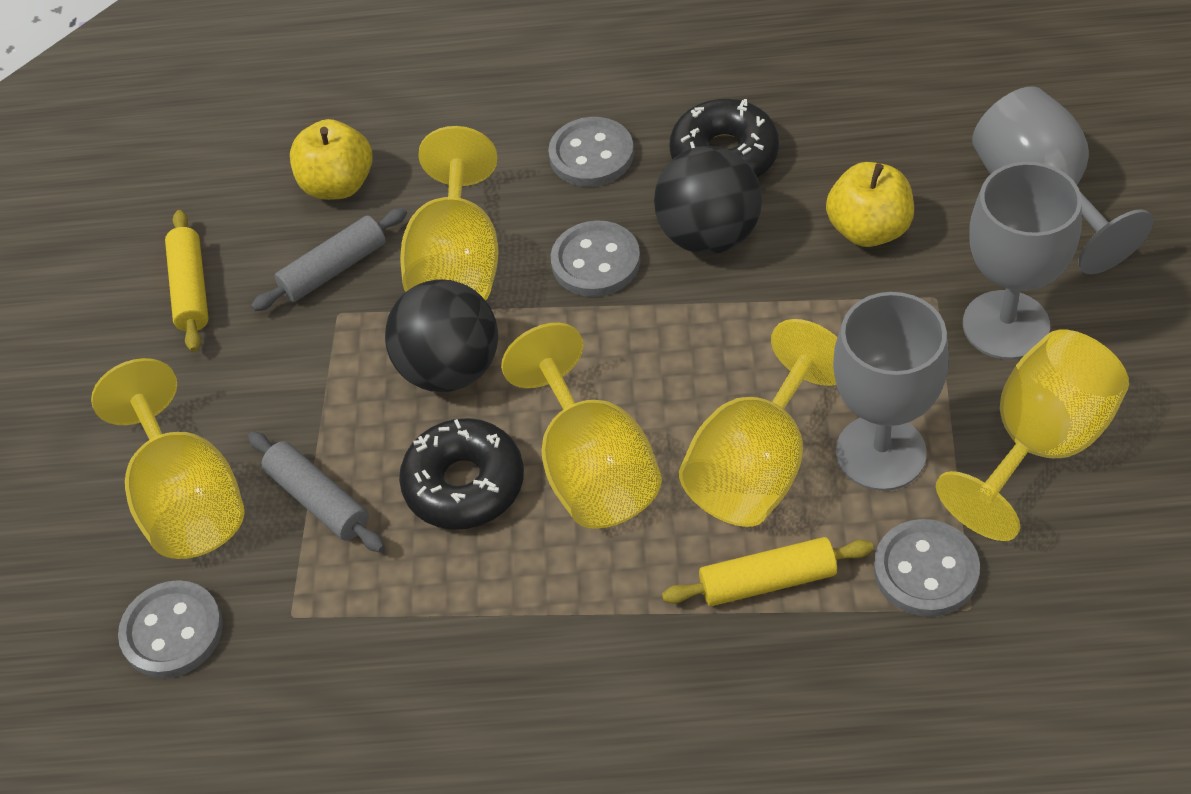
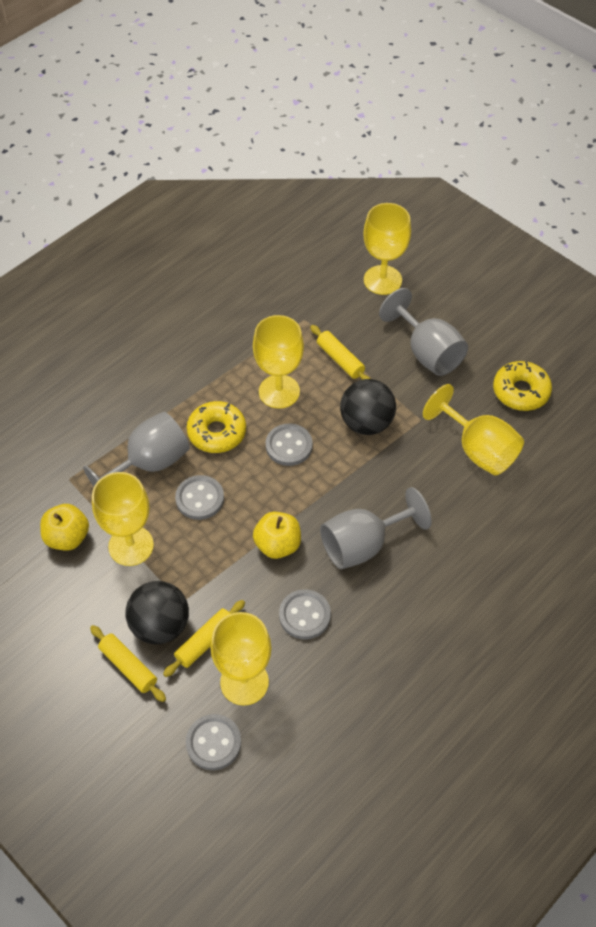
black donut: 2 -> 0
grey rolling pin: 2 -> 0
yellow donut: 0 -> 2
yellow rolling pin: 2 -> 3

